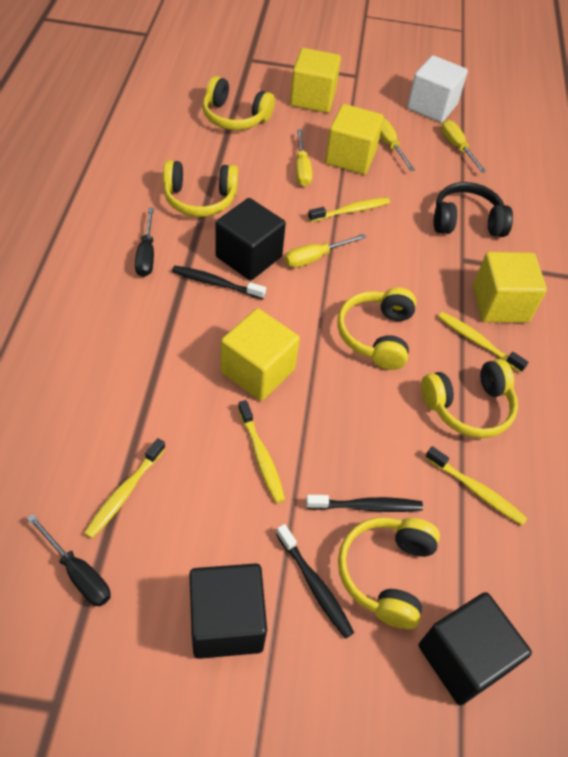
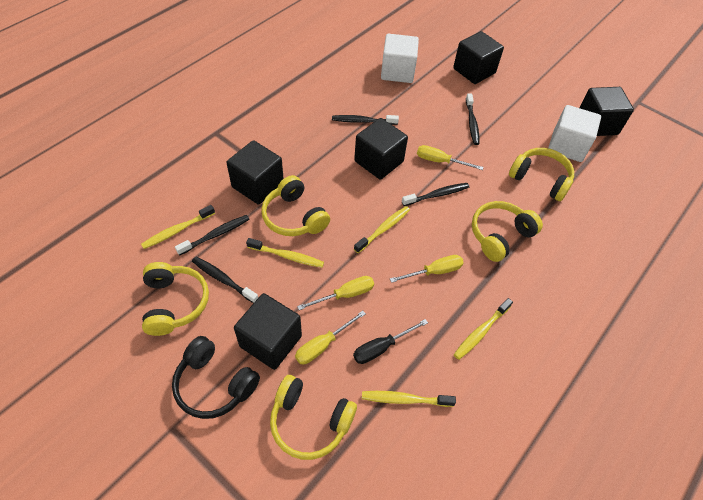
black cube: 3 -> 5
black screwdriver: 2 -> 1
black toothbrush: 3 -> 5
white cube: 1 -> 2
yellow cube: 4 -> 0

